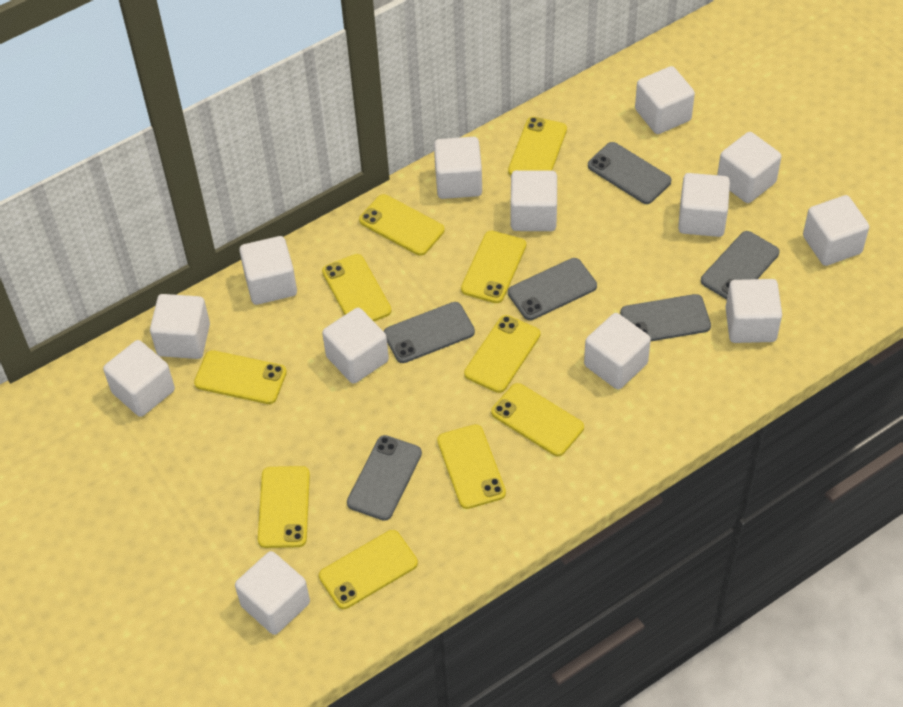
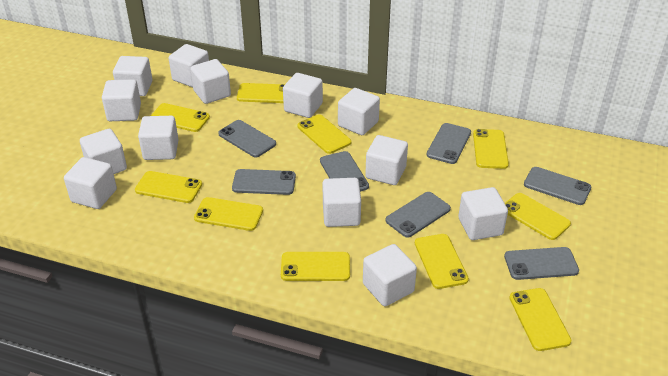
grey phone: 6 -> 7

